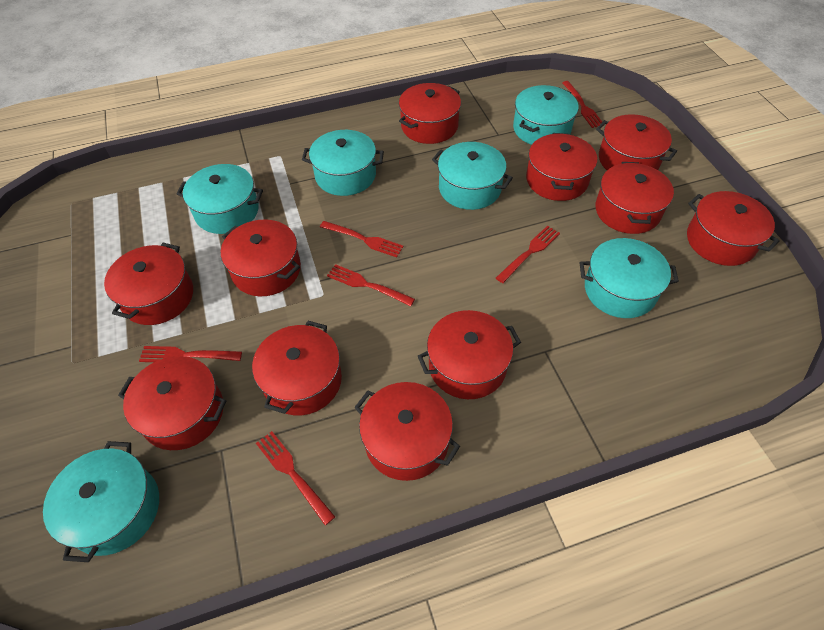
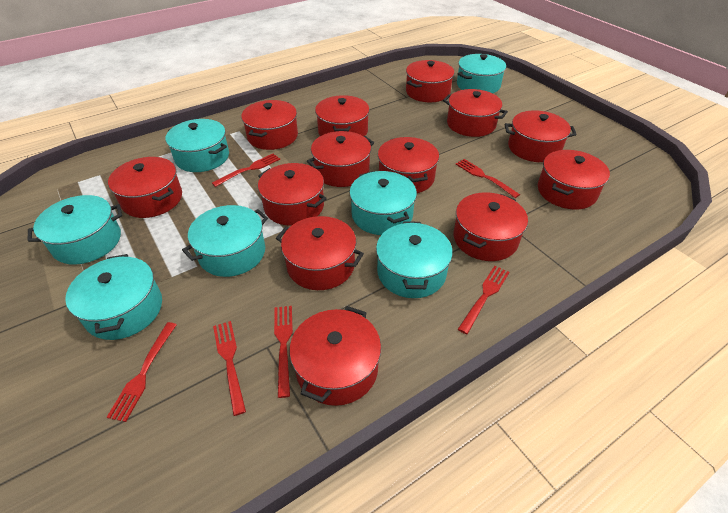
red pot: 11 -> 13
turquoise pot: 6 -> 7

